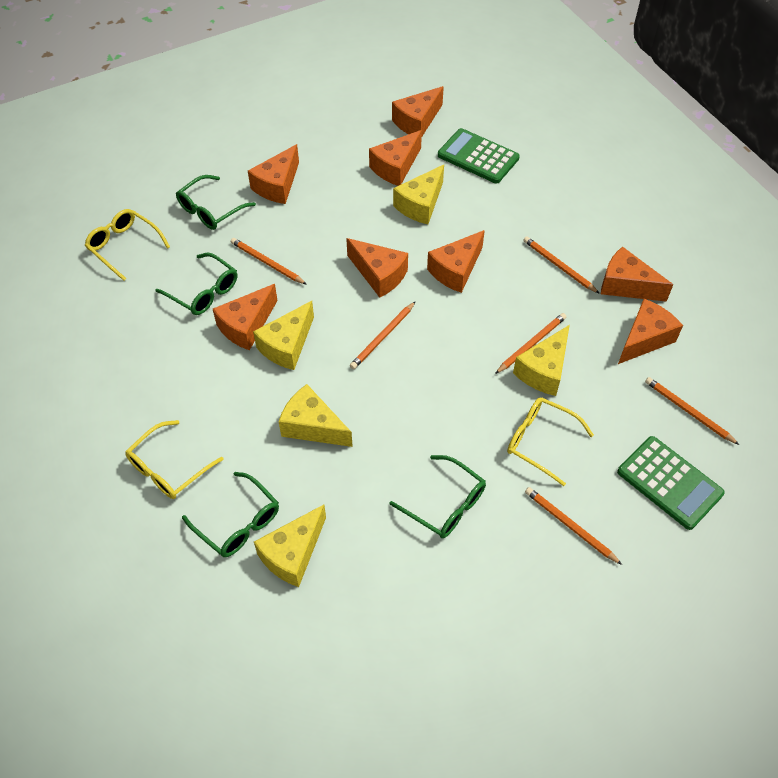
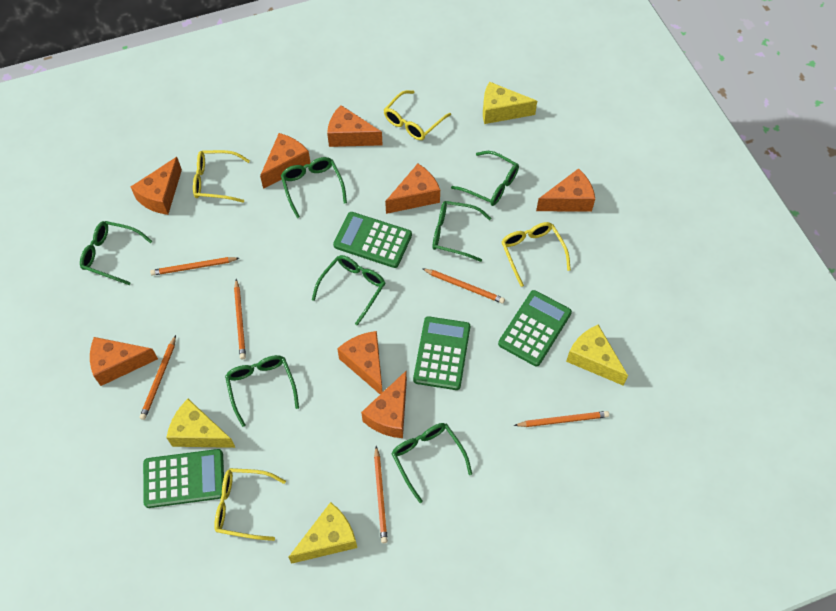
green calculator: 2 -> 4
green glasses: 4 -> 7
yellow cheese: 5 -> 4
yellow glasses: 3 -> 4

